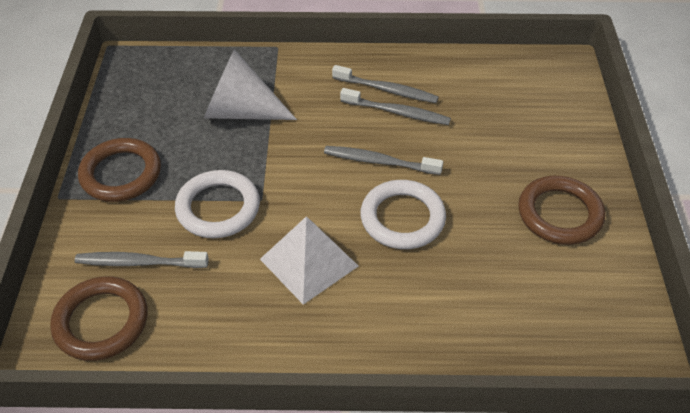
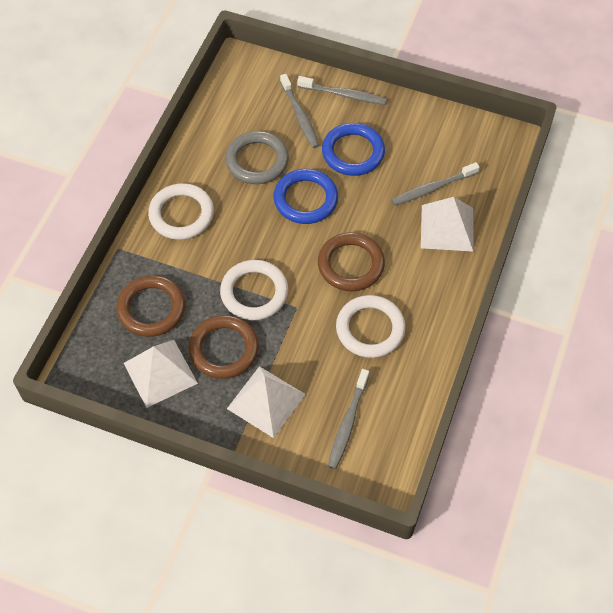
blue ring: 0 -> 2
grey ring: 0 -> 1
white cone: 1 -> 0
white pyramid: 1 -> 3
white ring: 2 -> 3

